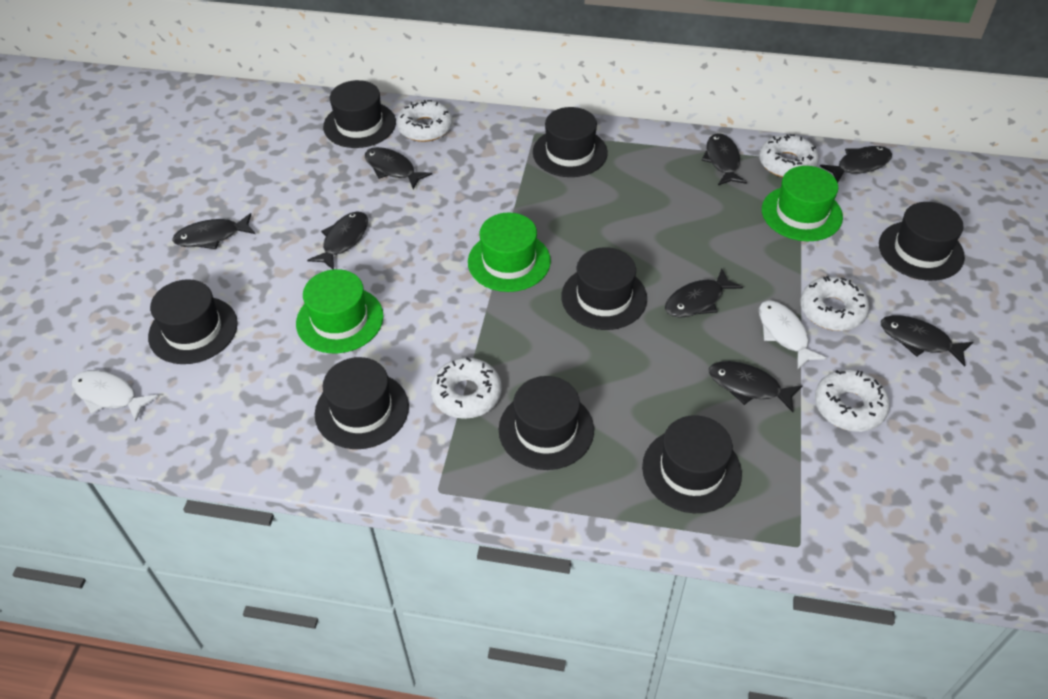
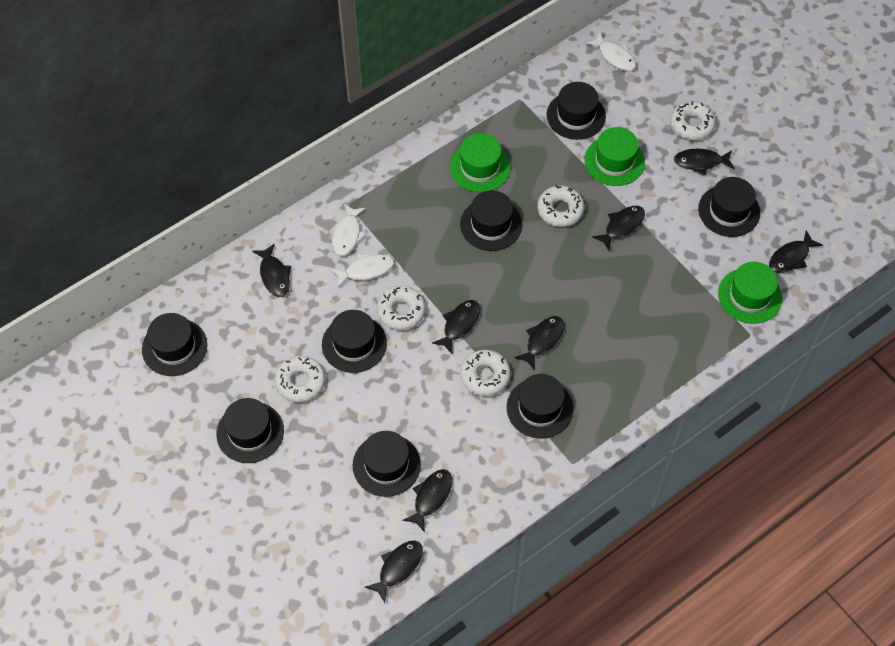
white fish: 2 -> 3

